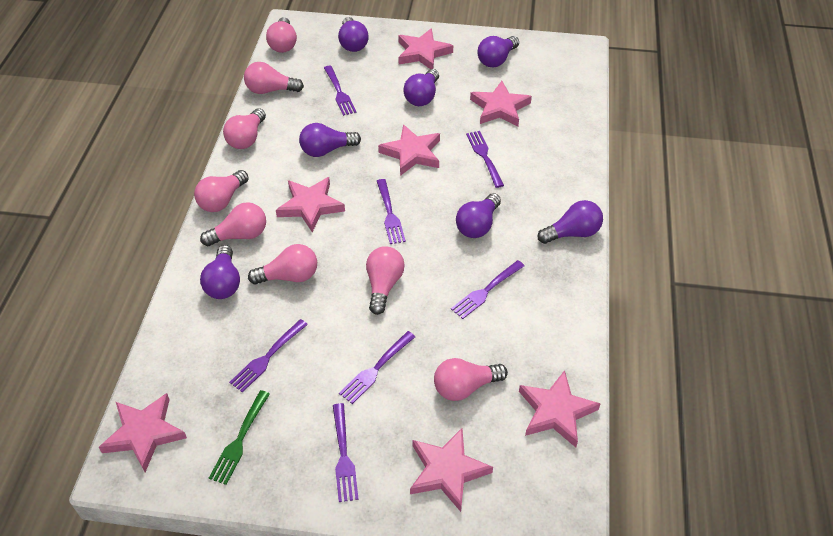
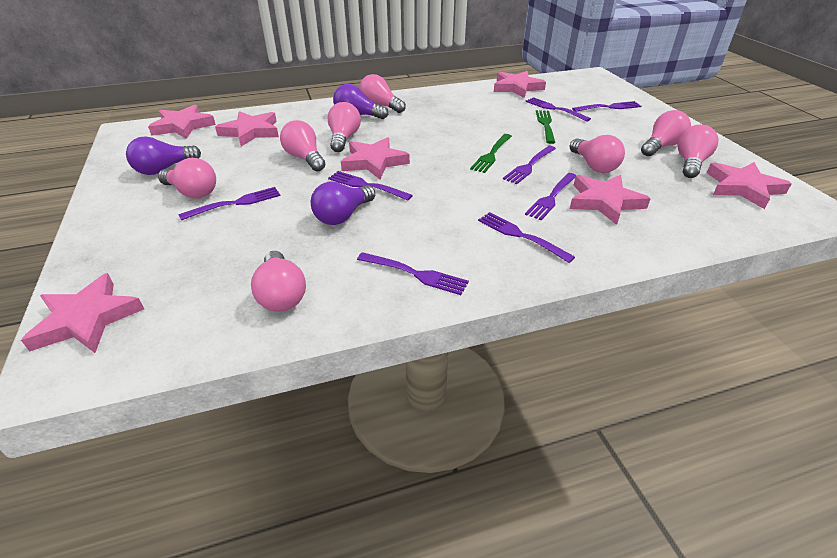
green fork: 1 -> 2
purple fork: 7 -> 8
purple light bulb: 7 -> 3

